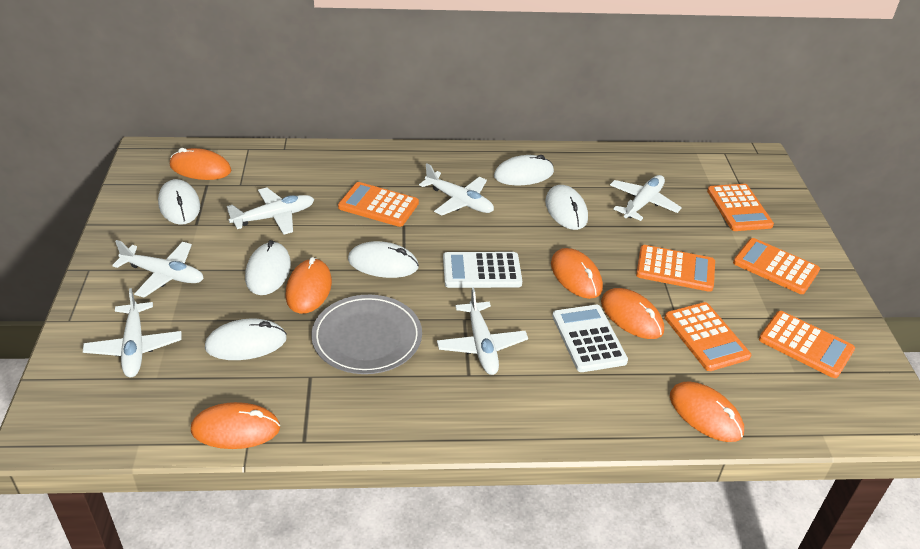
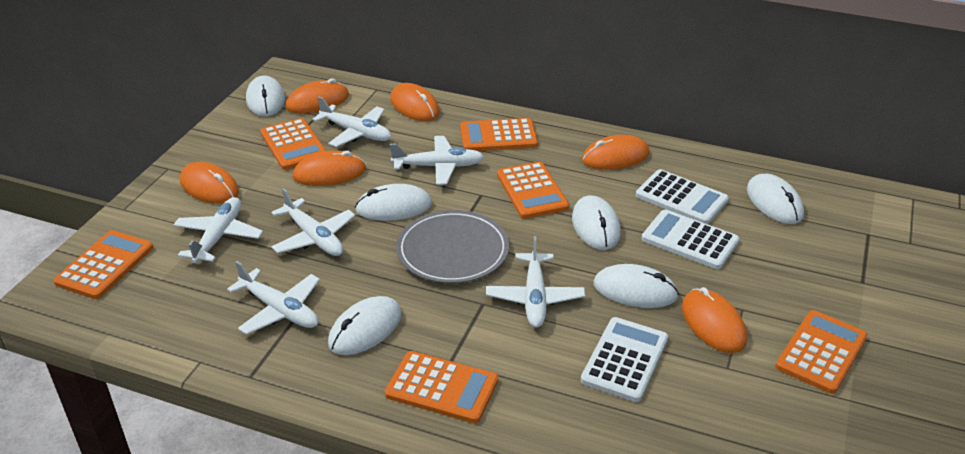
white calculator: 2 -> 3

